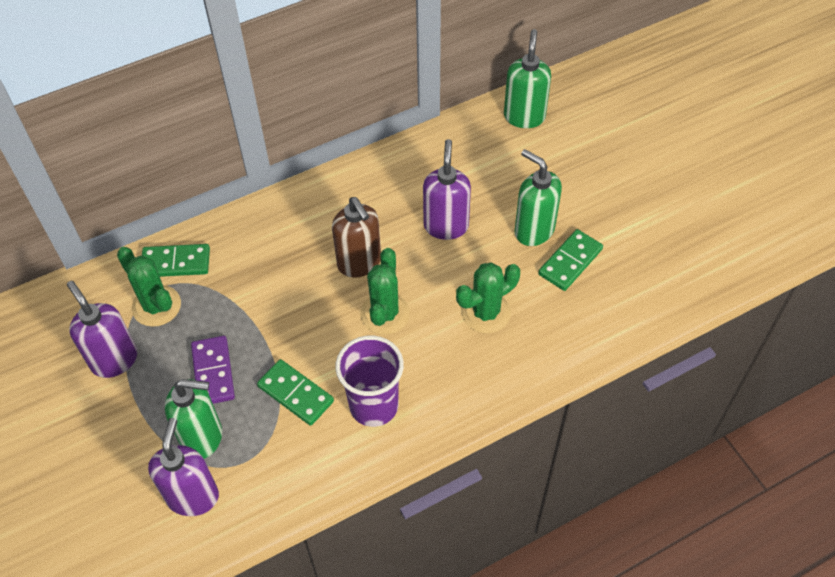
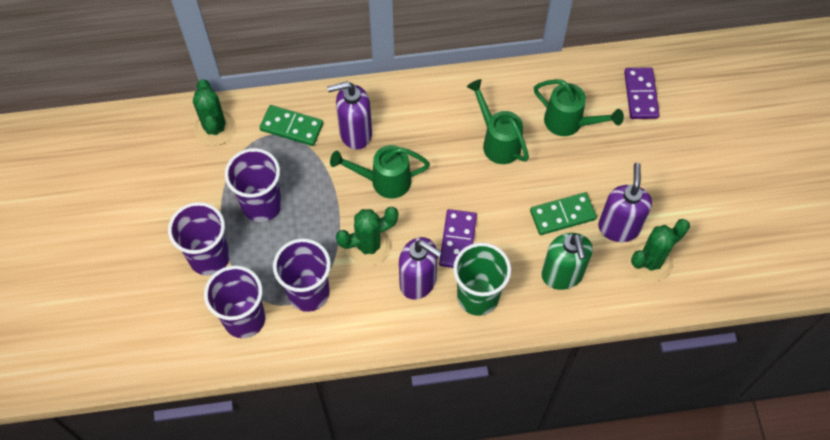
brown soap dispenser: 1 -> 0
green cup: 0 -> 1
green domino: 3 -> 2
green soap dispenser: 3 -> 1
green watering can: 0 -> 3
purple cup: 1 -> 4
purple domino: 1 -> 2

